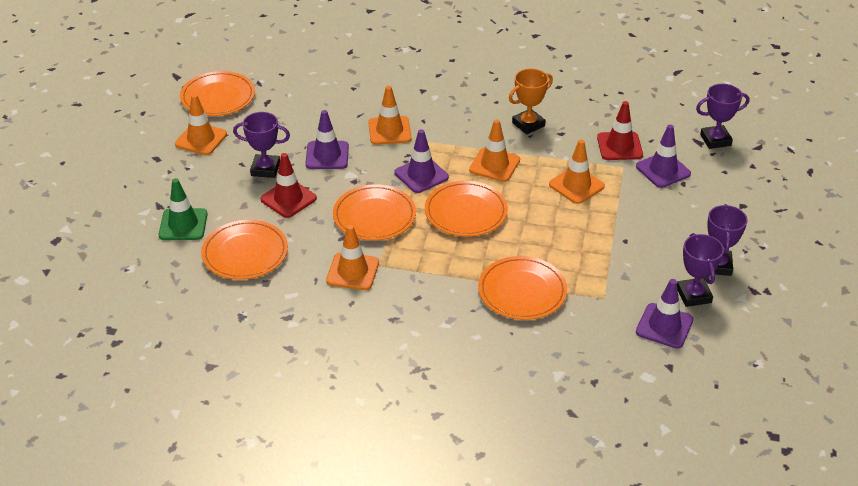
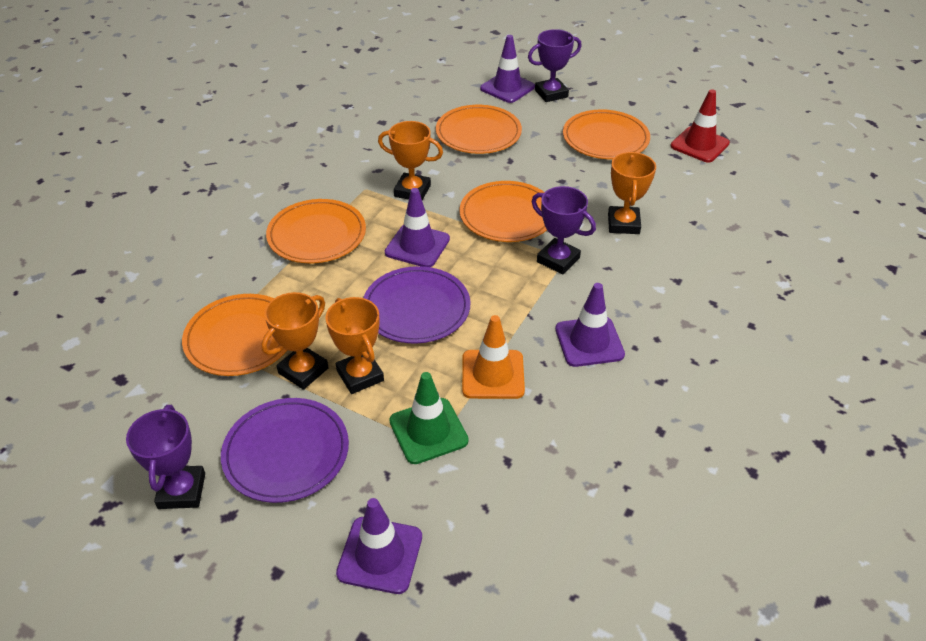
orange traffic cone: 5 -> 1
orange trophy: 1 -> 4
purple plate: 0 -> 2
purple trophy: 4 -> 3
red traffic cone: 2 -> 1

